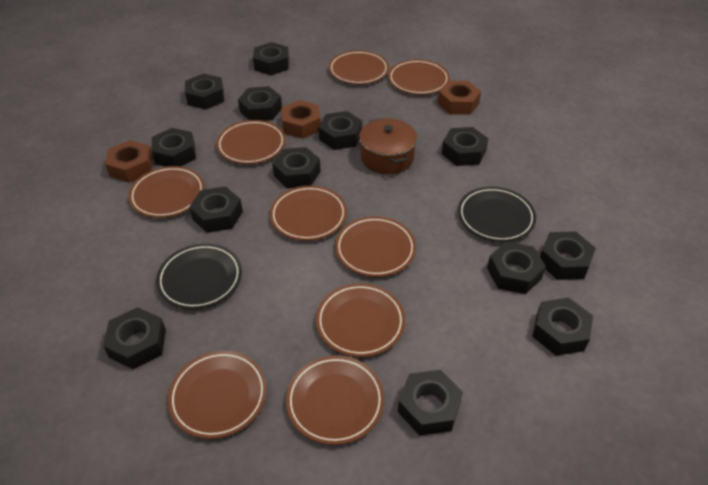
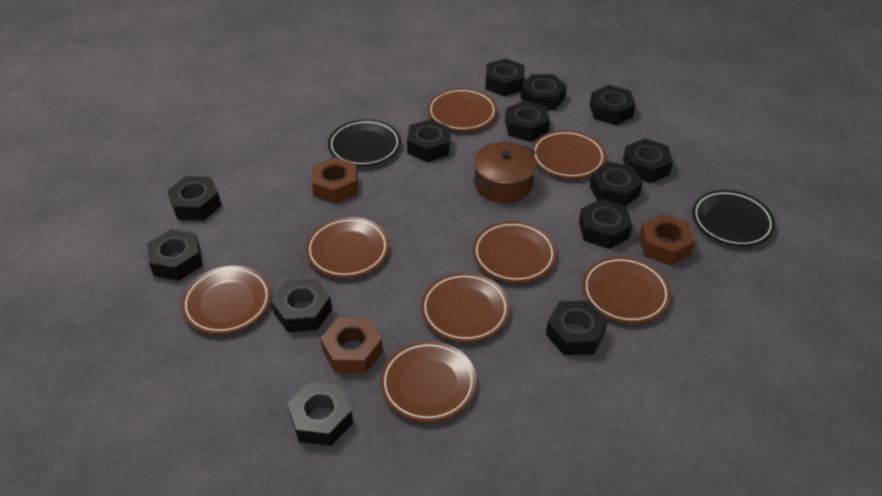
brown plate: 9 -> 8

